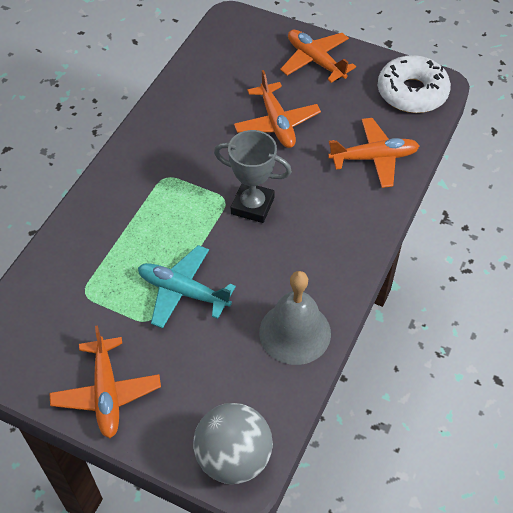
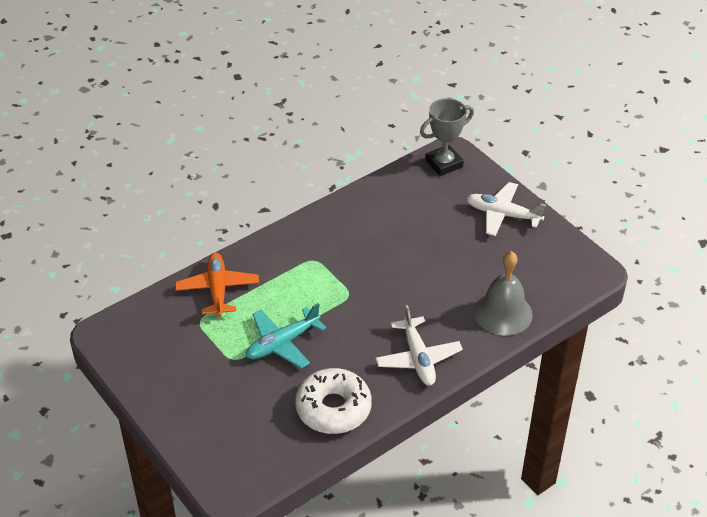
grey ball: 1 -> 0
orange plane: 4 -> 1
white plane: 0 -> 2

